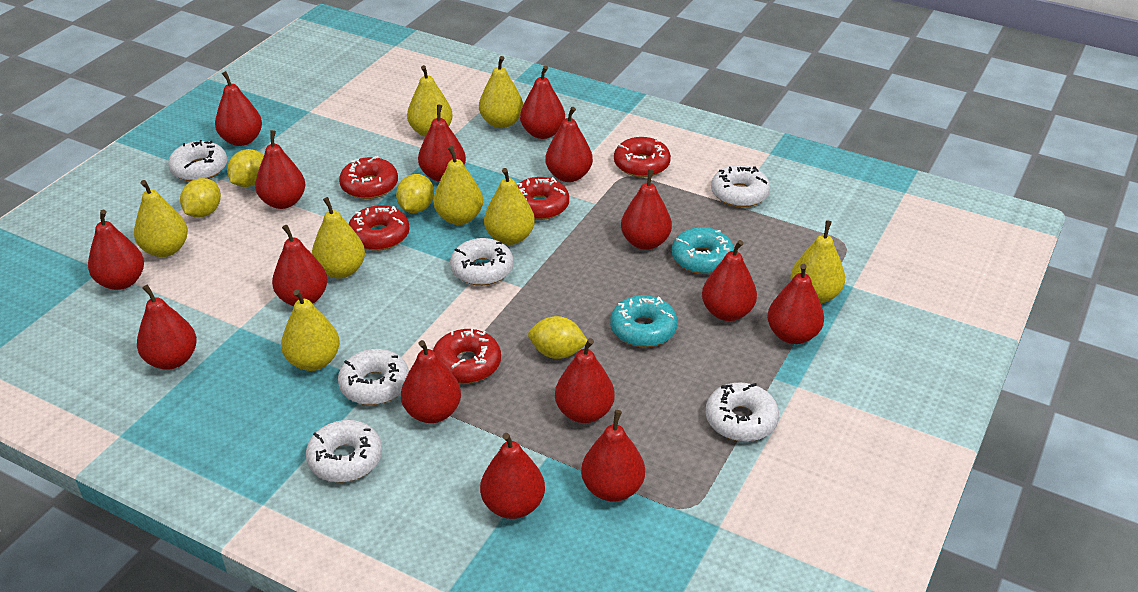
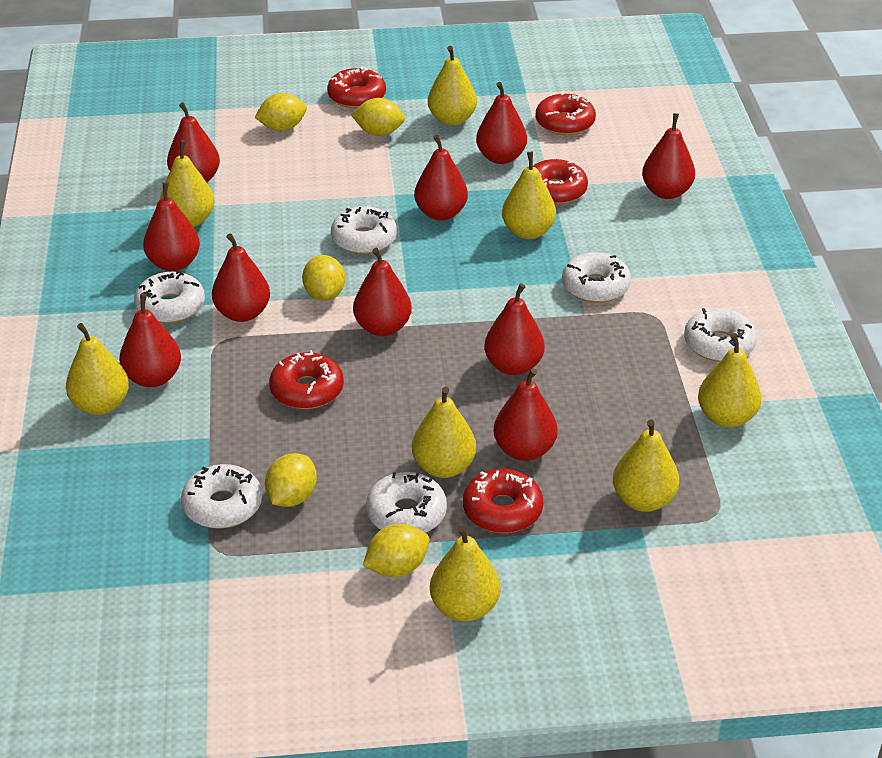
red pear: 15 -> 10
turquoise donut: 2 -> 0
yellow lemon: 4 -> 5

